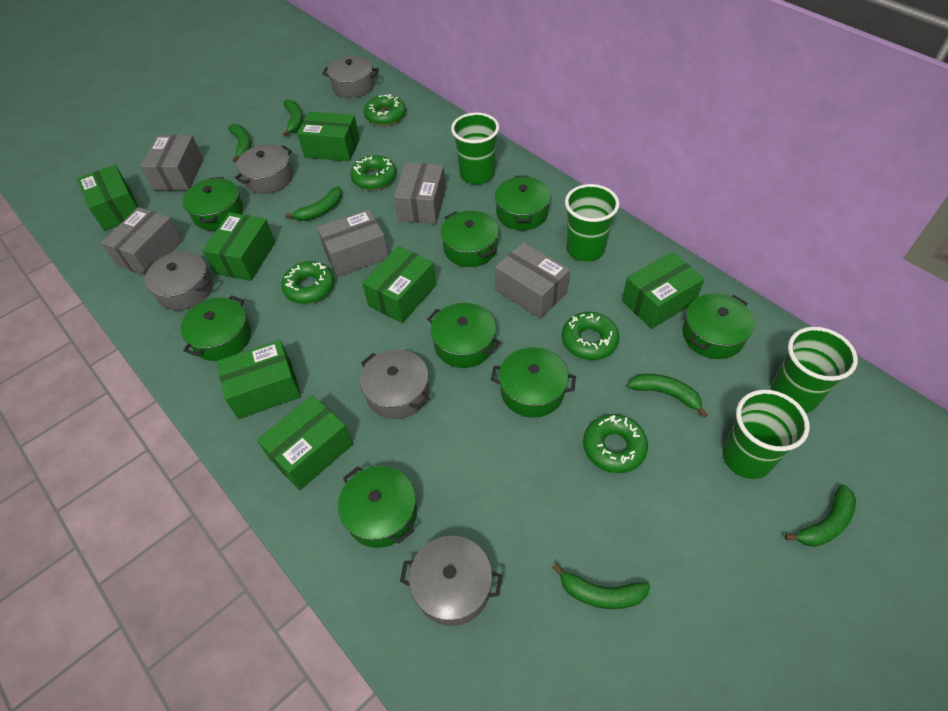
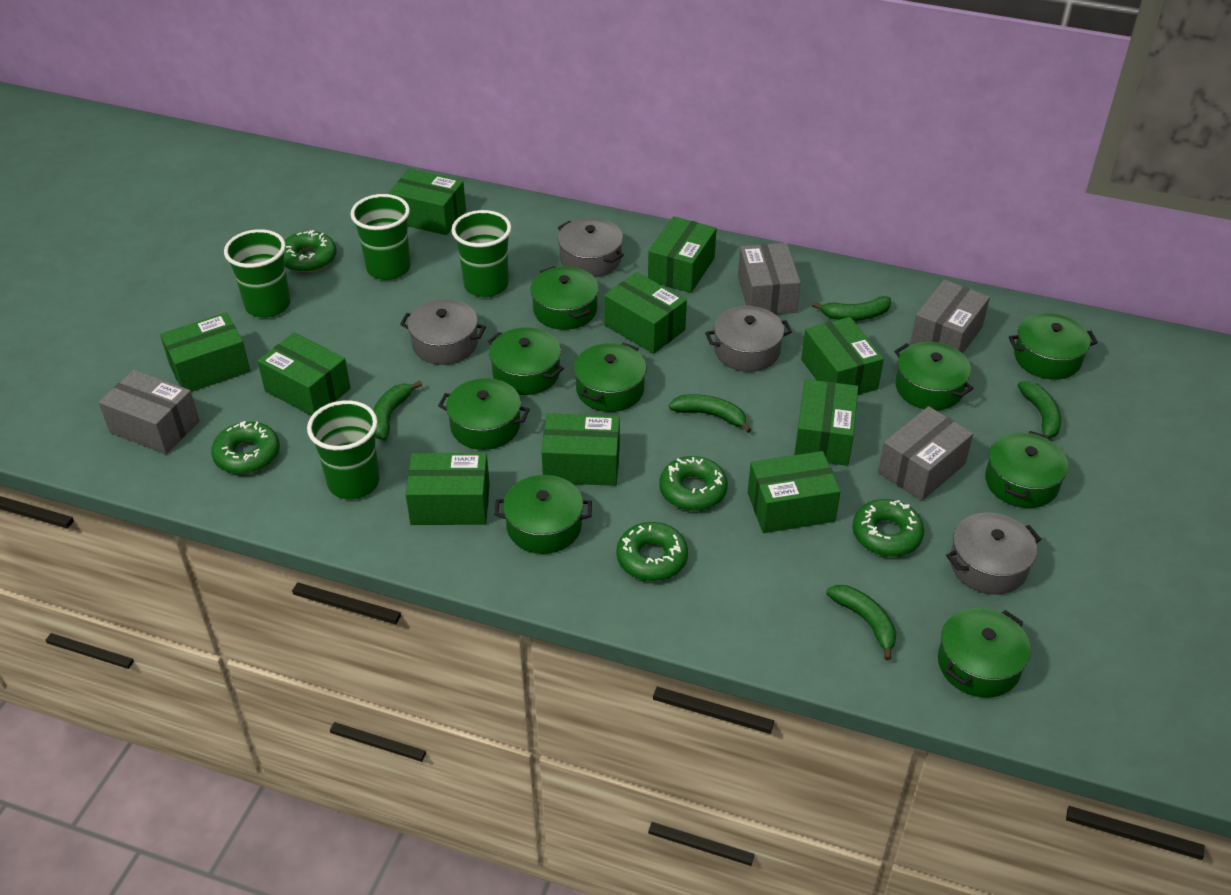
green banana: 6 -> 5
green box: 7 -> 10
green pot: 8 -> 9
grey box: 5 -> 4
grey pot: 5 -> 4

